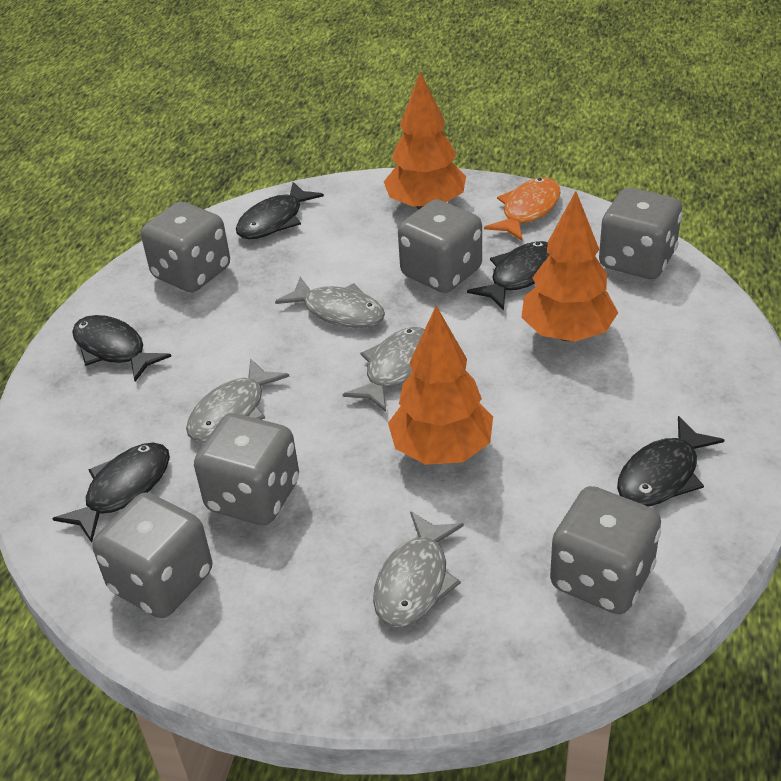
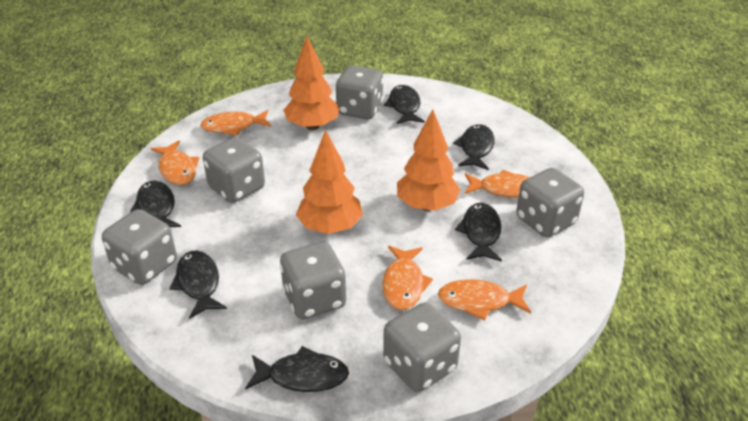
black fish: 5 -> 6
grey fish: 4 -> 0
orange fish: 1 -> 5

